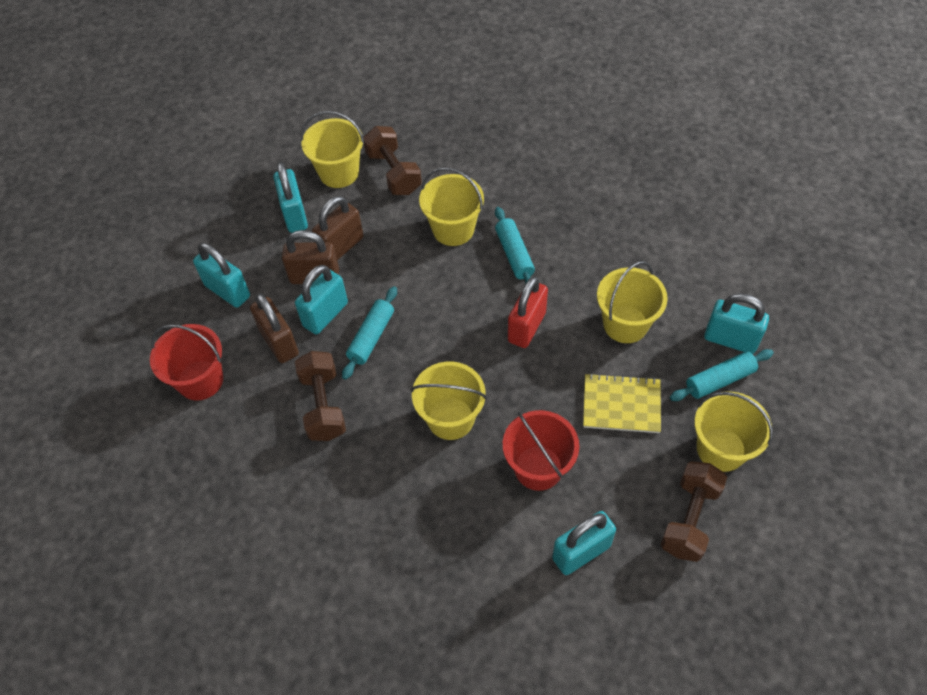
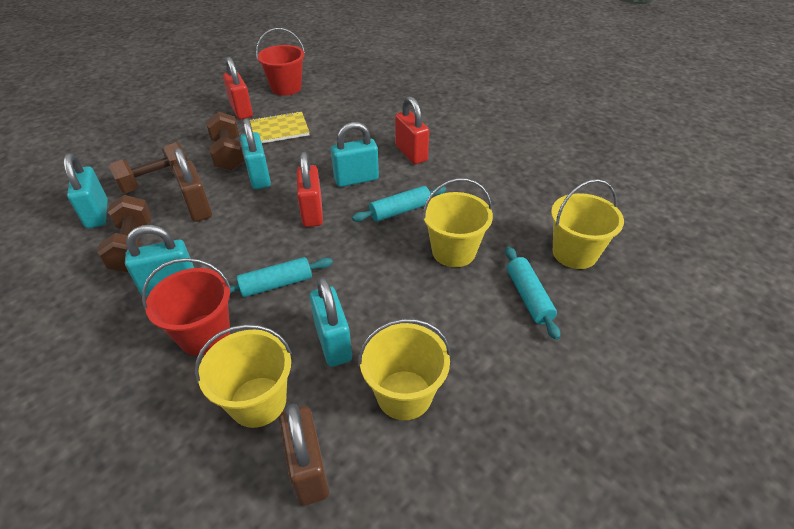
brown padlock: 3 -> 2
red padlock: 1 -> 3
yellow bucket: 5 -> 4

